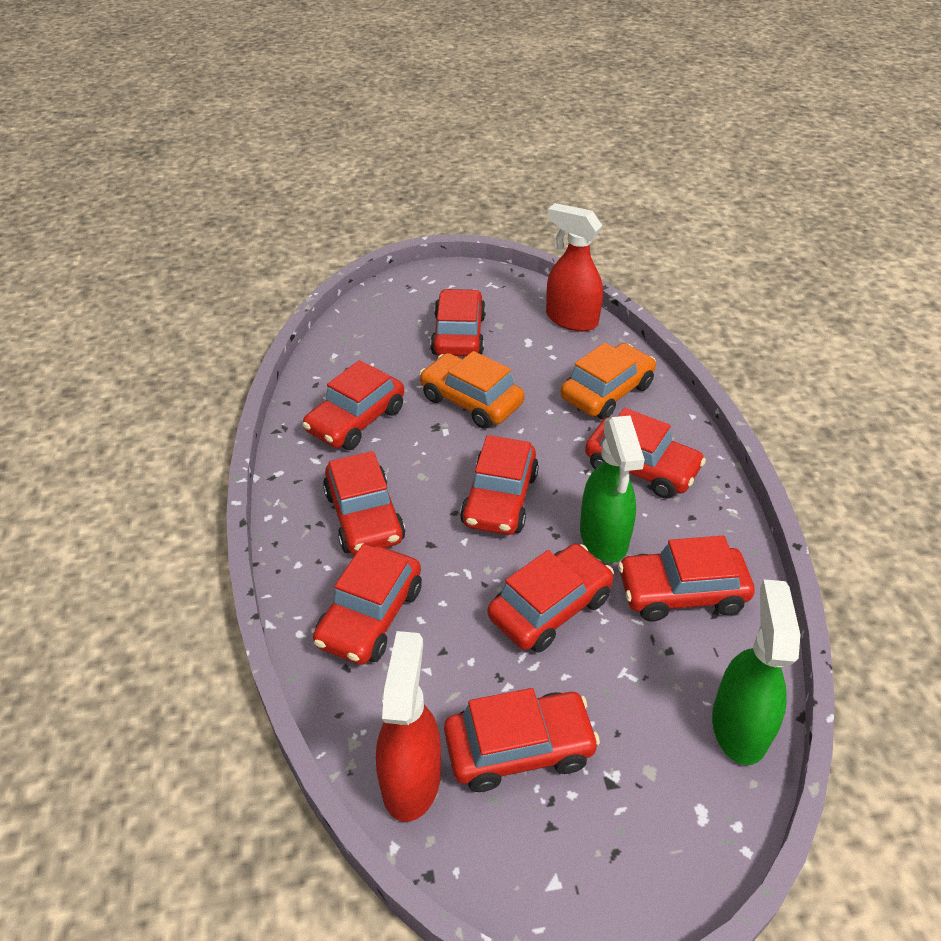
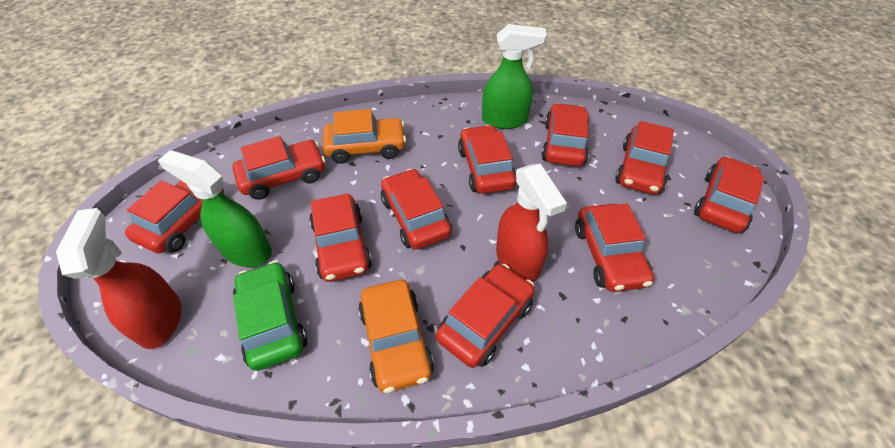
green car: 0 -> 1
red car: 9 -> 10

